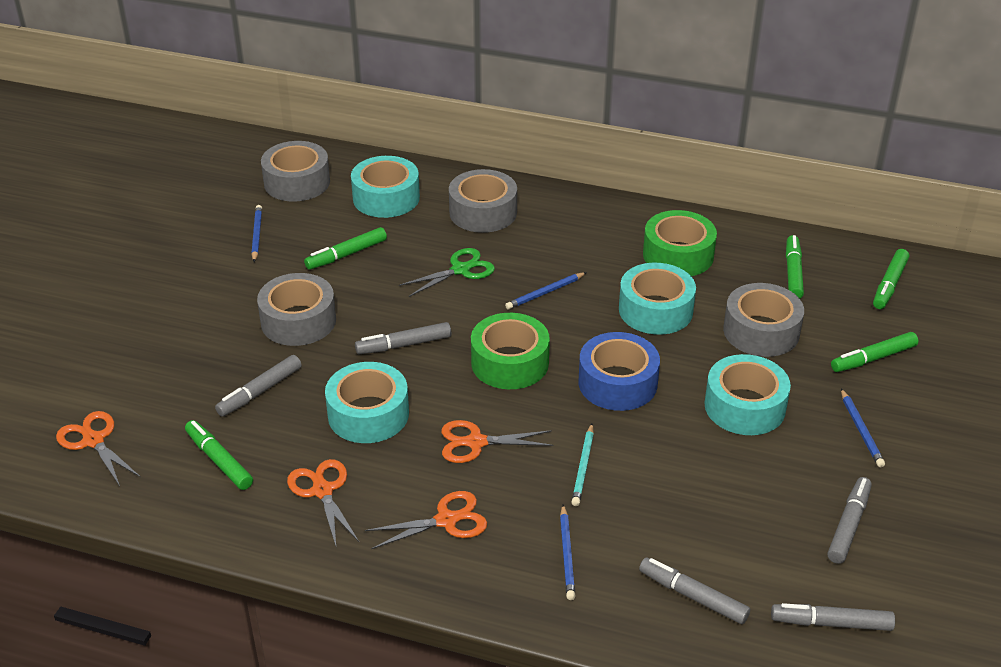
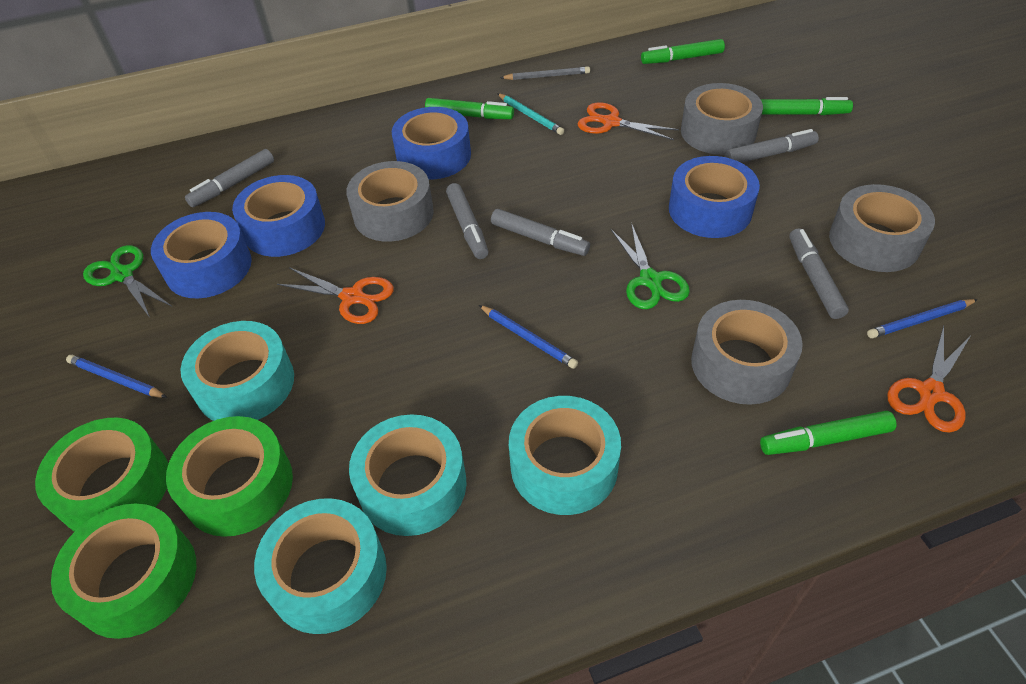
blue pencil: 4 -> 3
blue tape: 1 -> 4
green marker: 5 -> 4
green scissors: 1 -> 2
green tape: 2 -> 3
grey pencil: 0 -> 1
orange scissors: 4 -> 3

